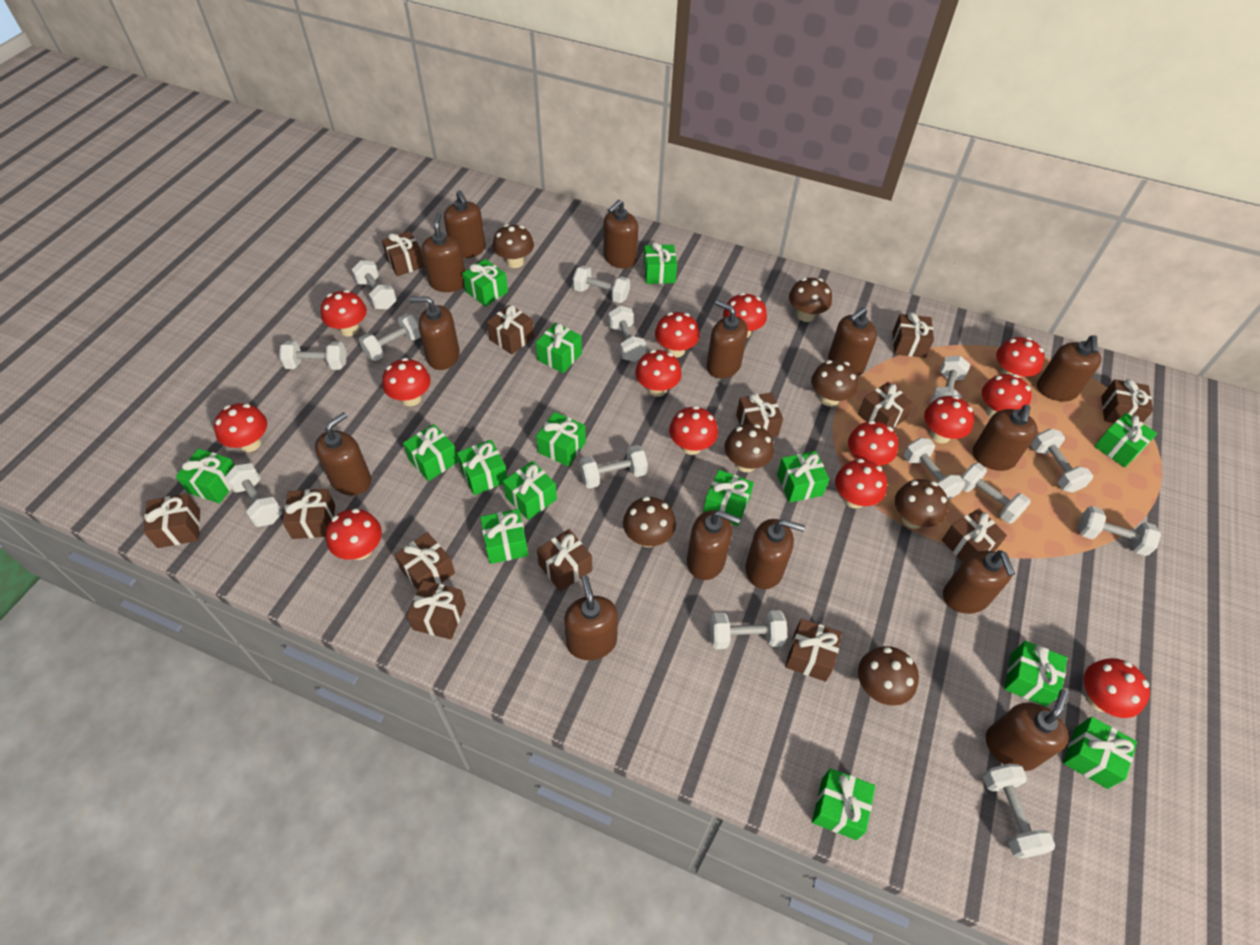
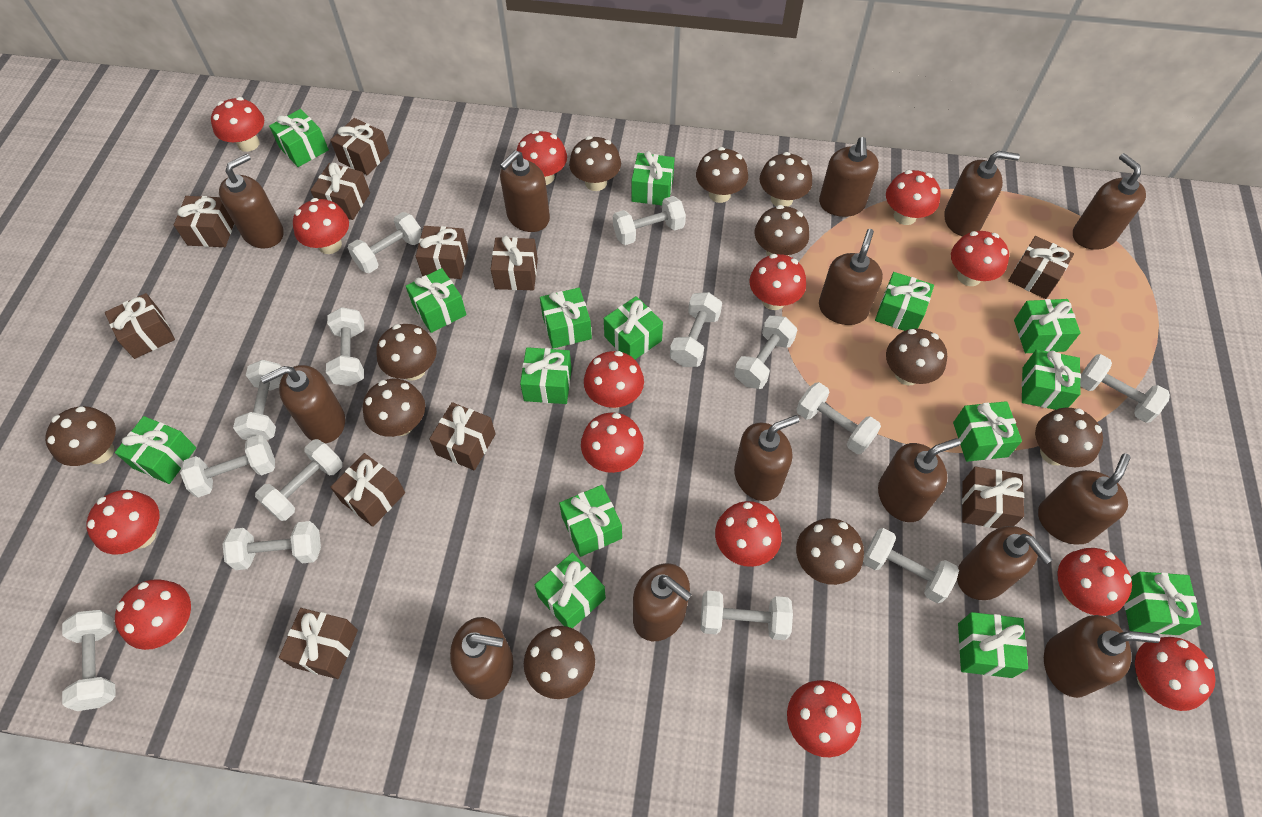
brown gift: 13 -> 11
brown mushroom: 7 -> 11

